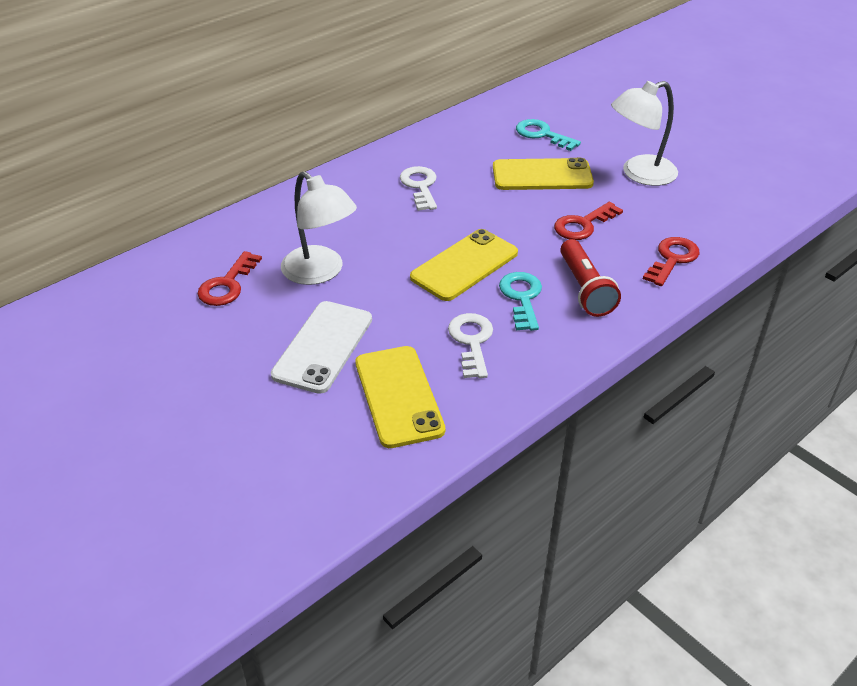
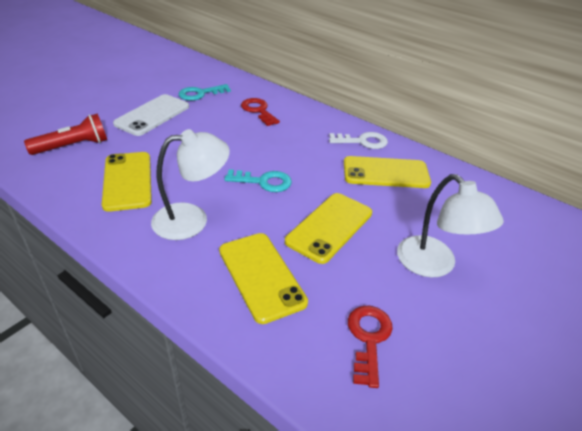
red key: 3 -> 2
white key: 2 -> 1
yellow phone: 3 -> 4

